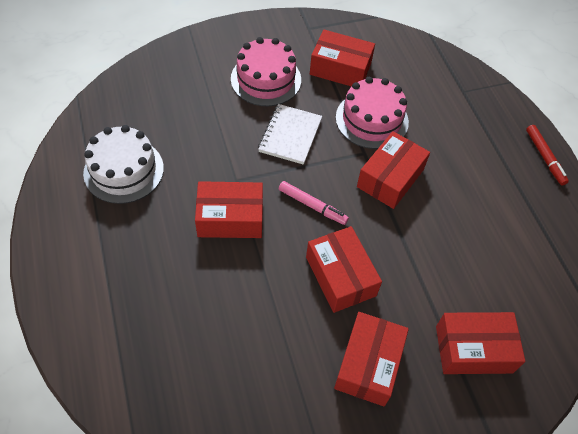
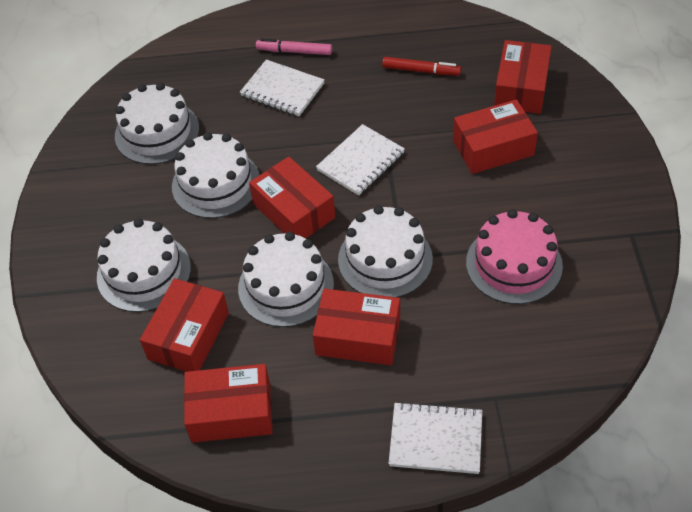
pink cake: 2 -> 1
white cake: 1 -> 5
white notebook: 1 -> 3

